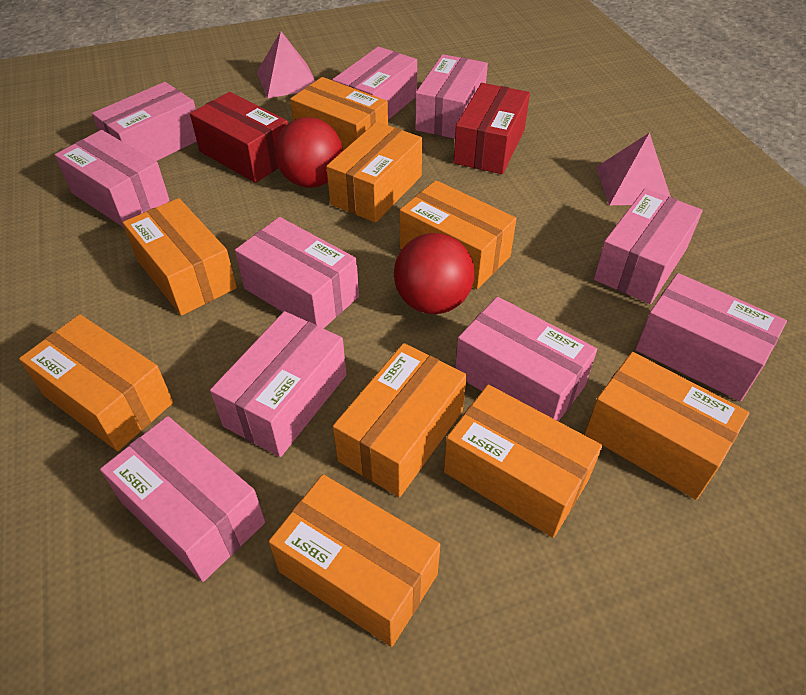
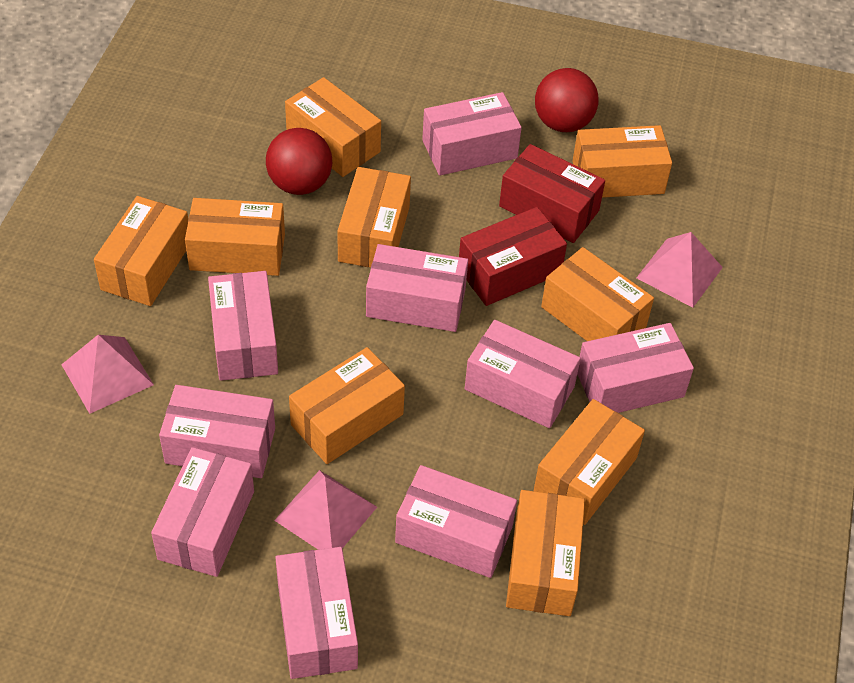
pink box: 10 -> 9
pink pyramid: 2 -> 3

